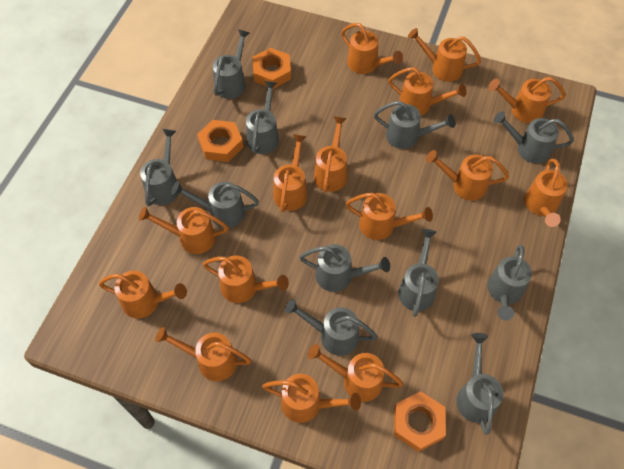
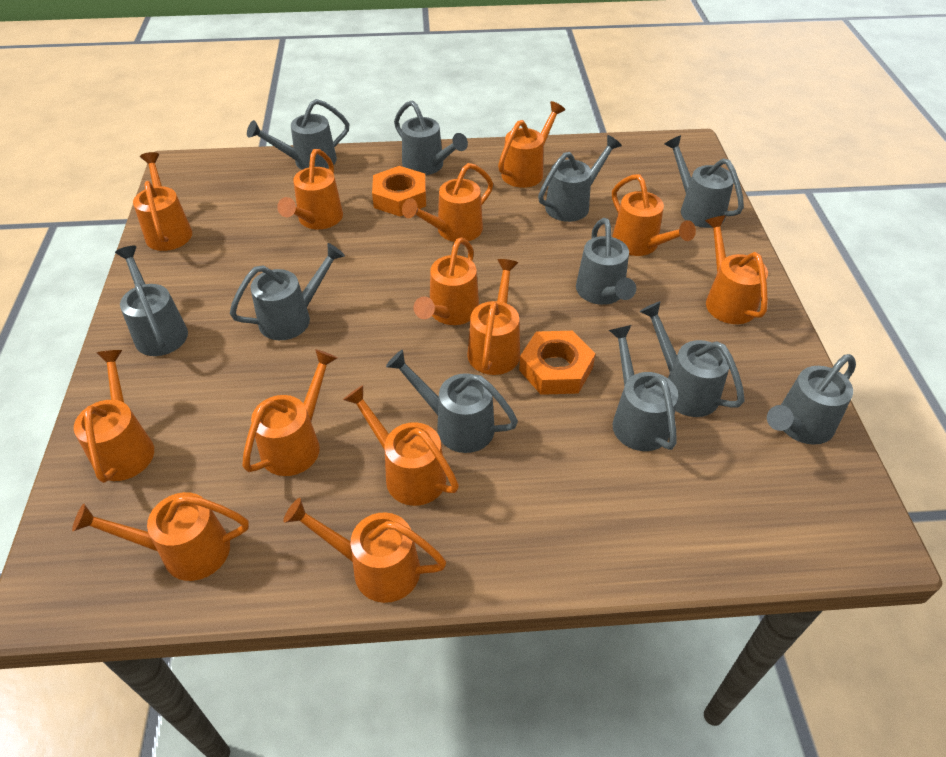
orange nut: 3 -> 2
orange watering can: 15 -> 13

